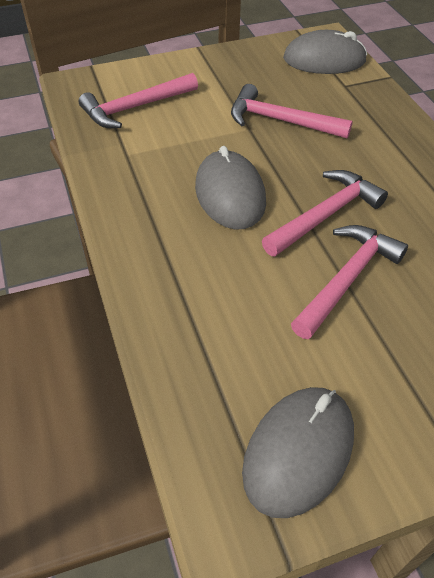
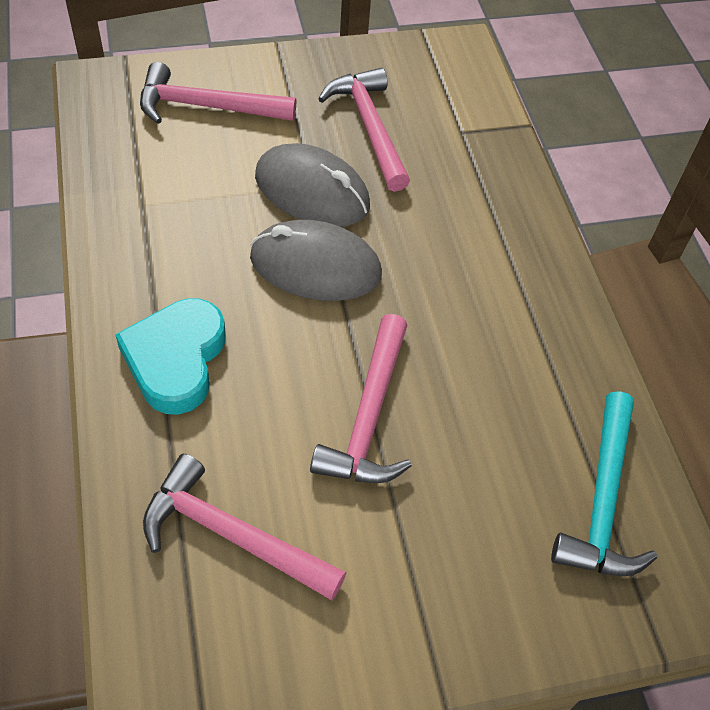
grey mouse: 3 -> 2
turquoise hammer: 0 -> 1
turquoise heart: 0 -> 1

